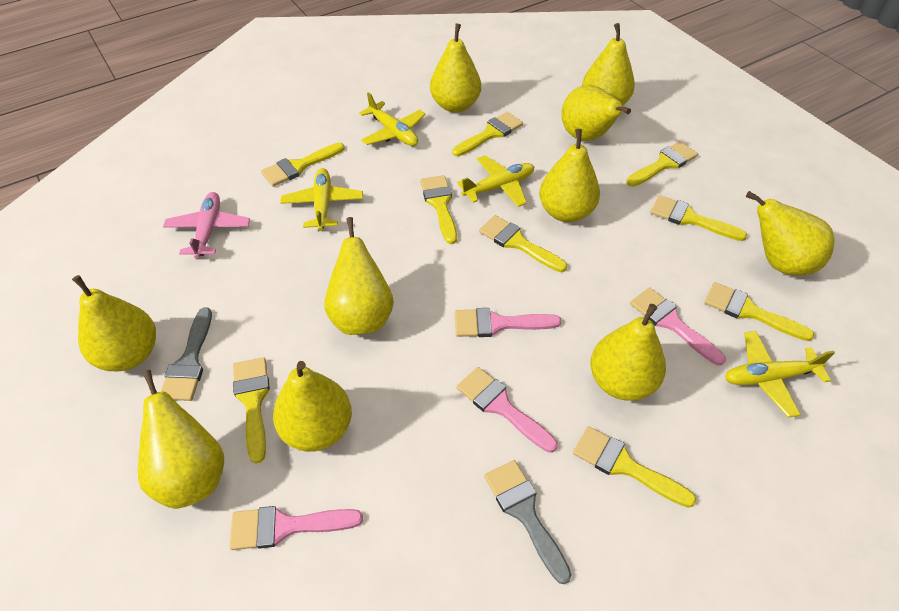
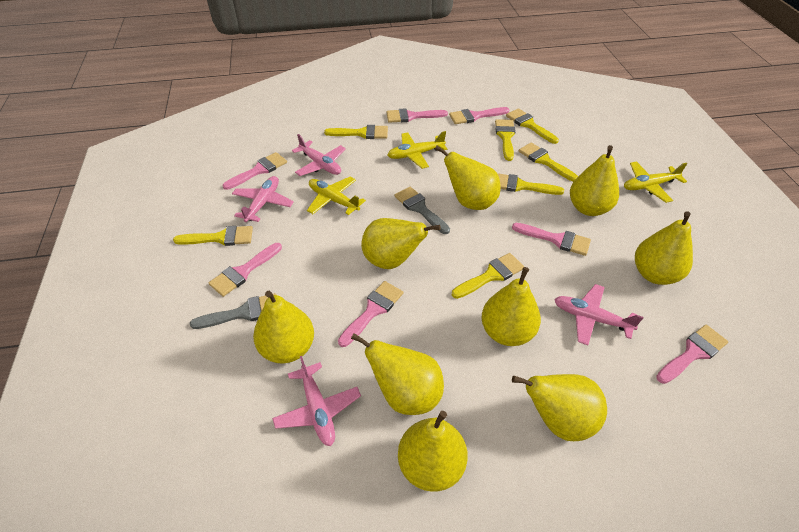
pink brush: 4 -> 7
pink plane: 1 -> 4
yellow brush: 9 -> 7
yellow pear: 10 -> 9
yellow plane: 4 -> 3

